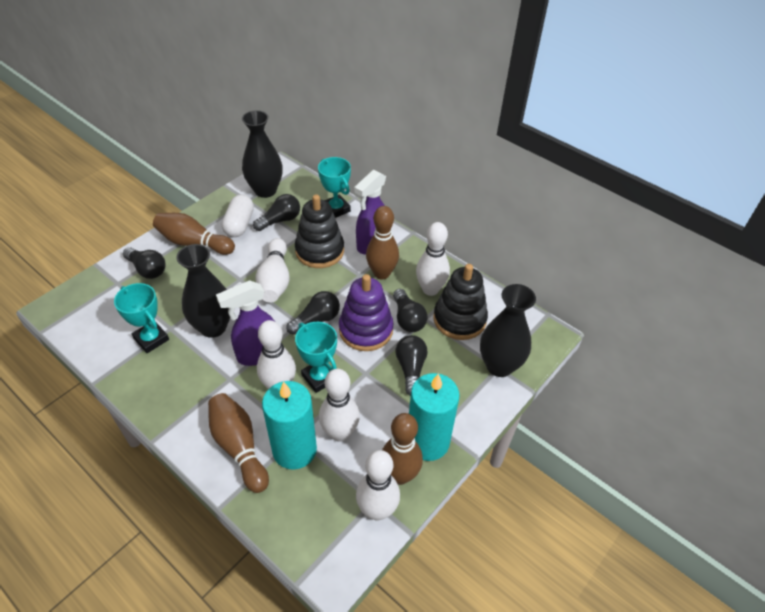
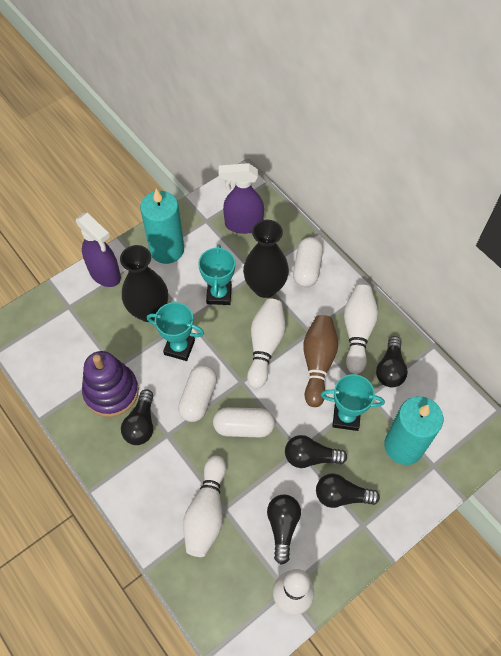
black stacking toy: 2 -> 0
black vase: 3 -> 2
brown bowling pin: 4 -> 1
white bowling pin: 5 -> 4
white capsule: 1 -> 3

